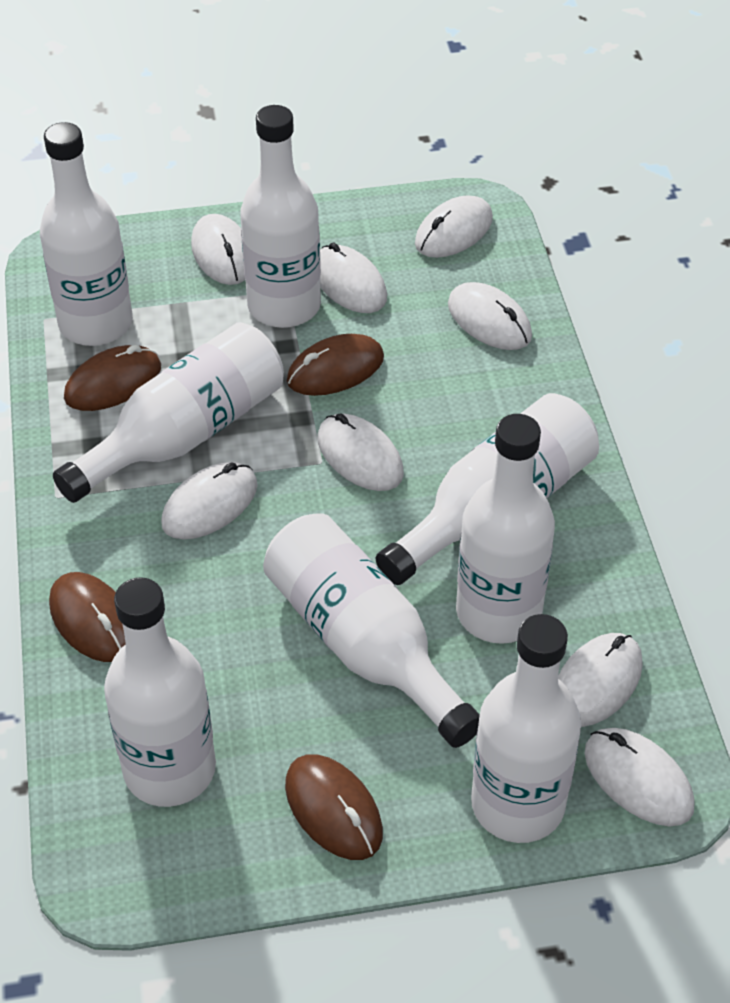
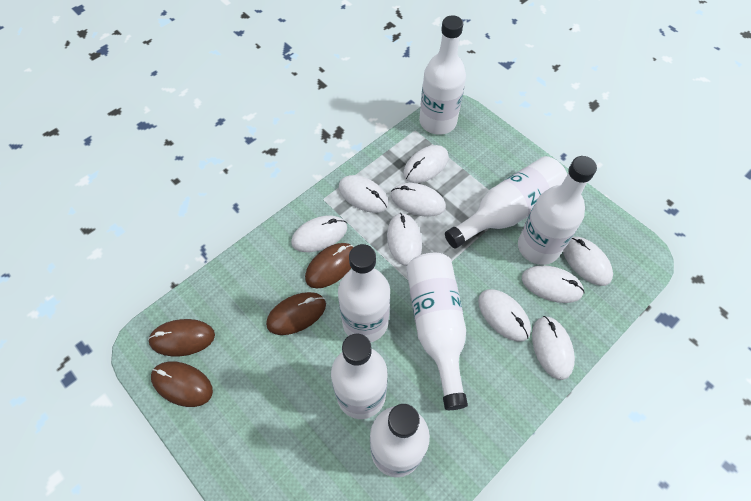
white bottle: 8 -> 7
white mouse: 8 -> 9

